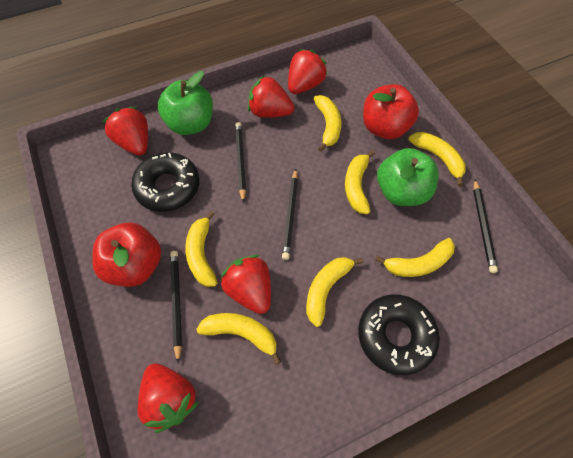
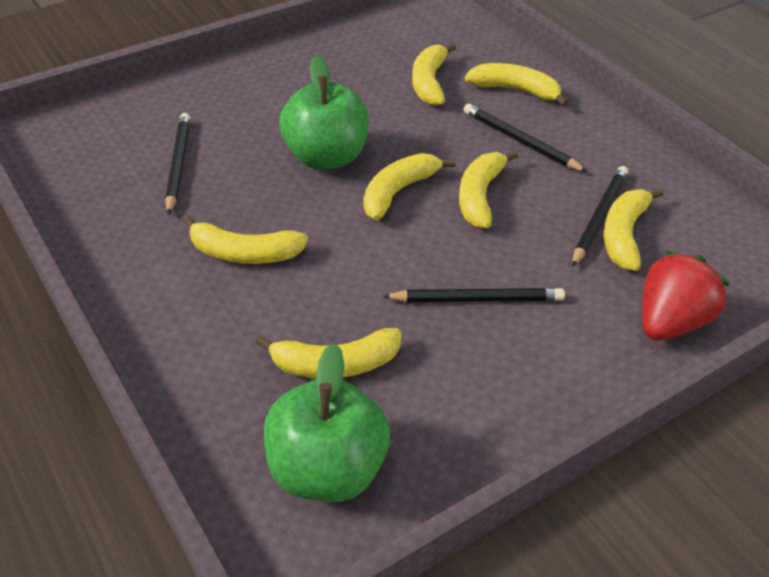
black donut: 2 -> 0
red apple: 2 -> 0
red strawberry: 5 -> 1

